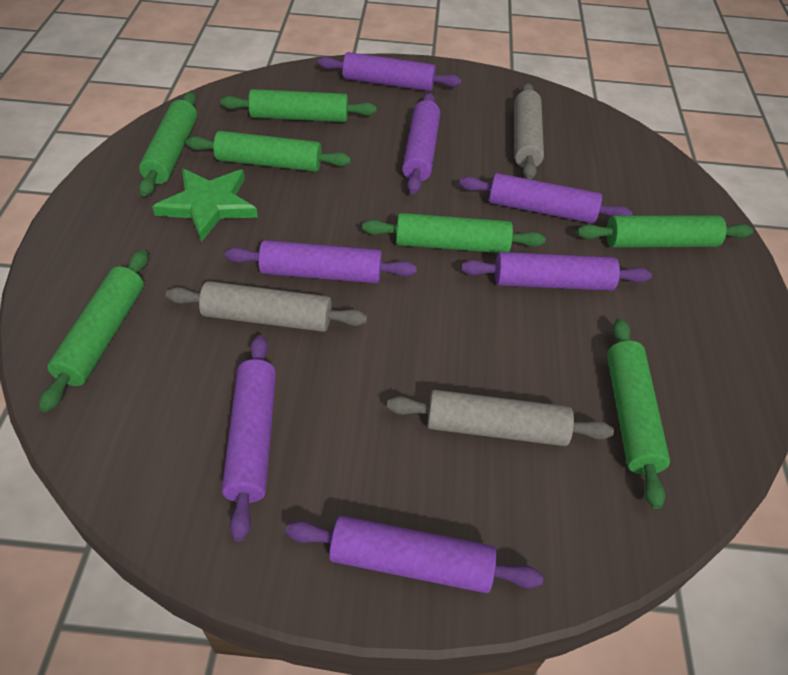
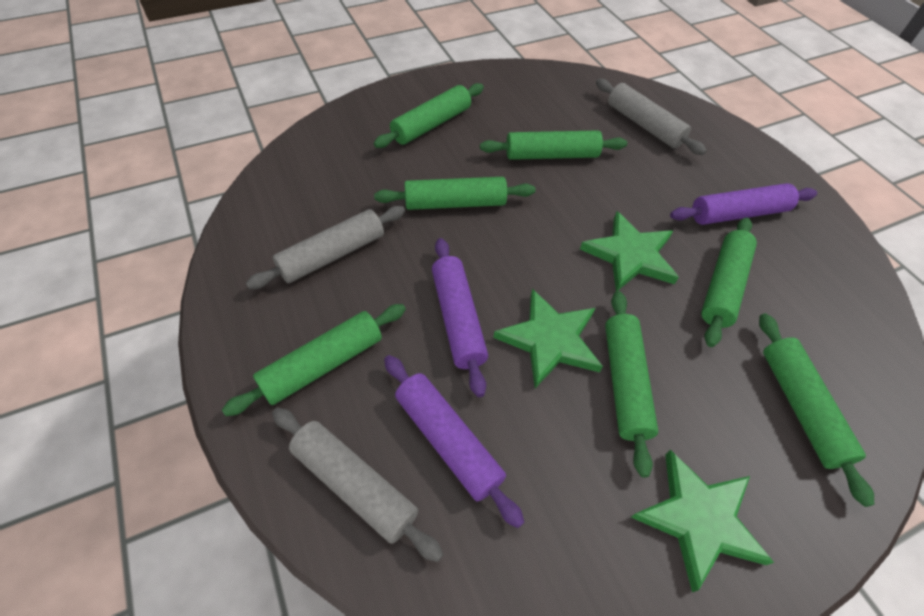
green star: 1 -> 3
purple rolling pin: 7 -> 3

